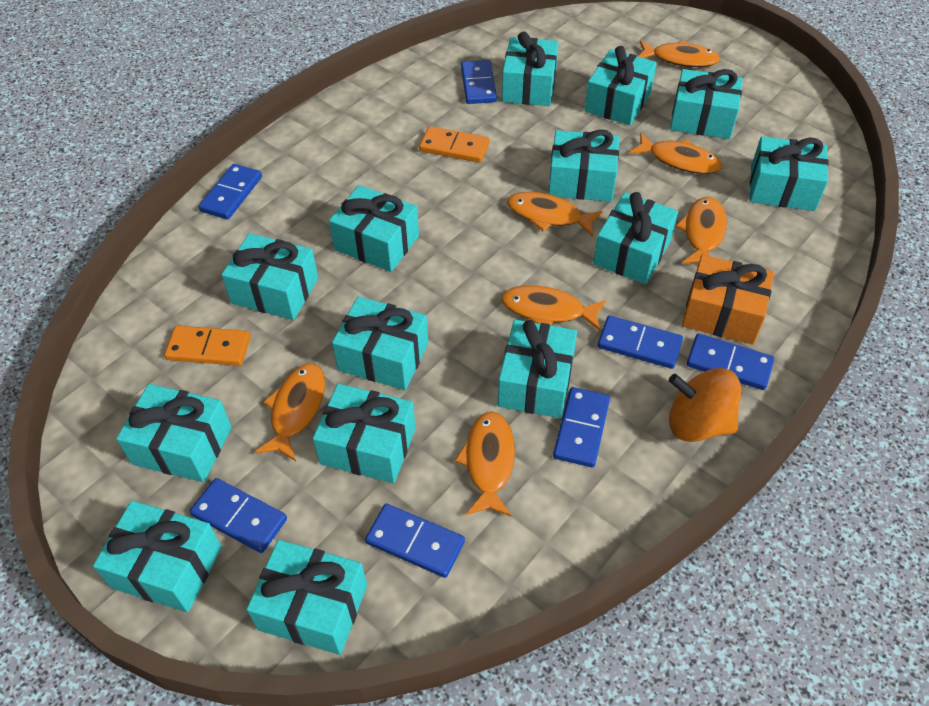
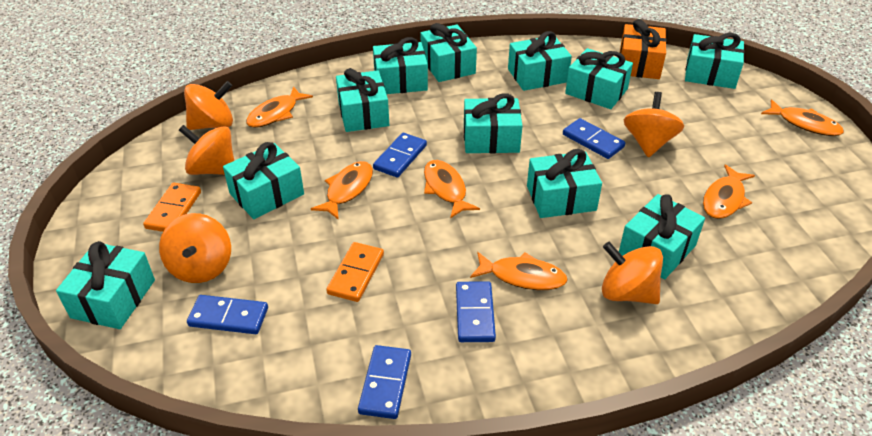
blue domino: 7 -> 5
orange fish: 7 -> 6
orange spinning top: 1 -> 5
turquoise gift: 14 -> 11

